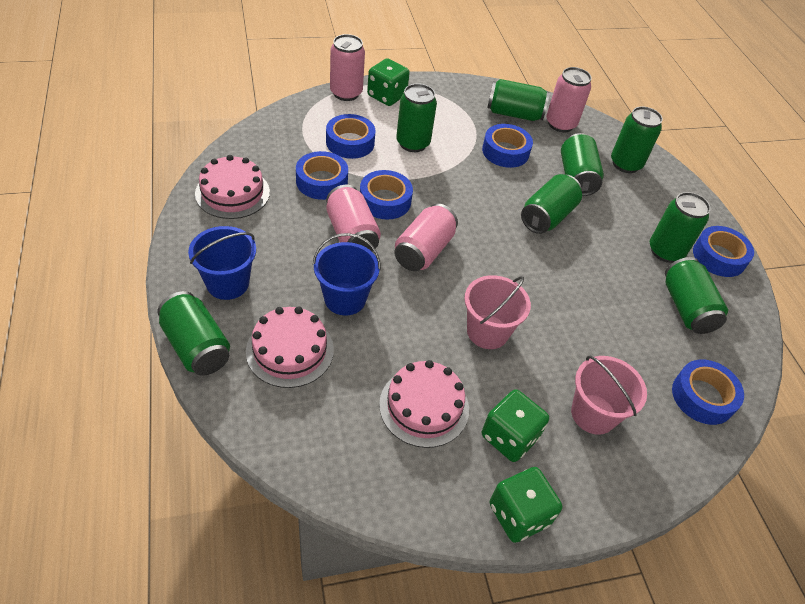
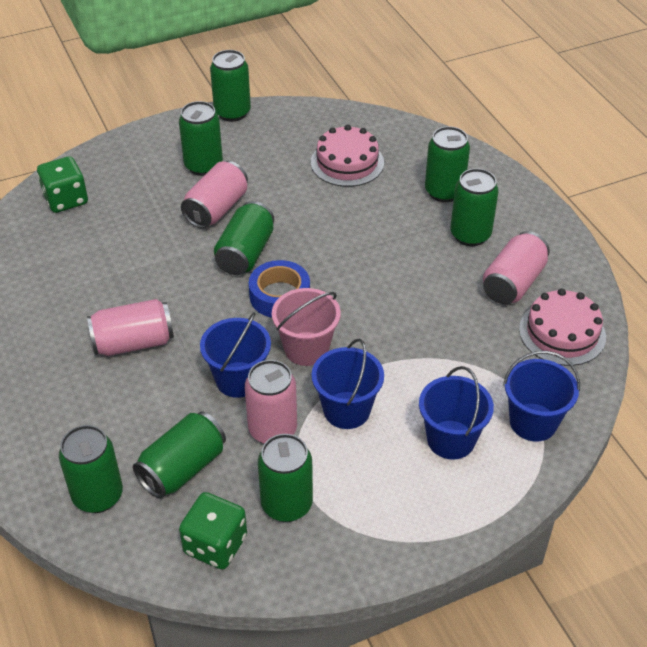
blue bucket: 2 -> 4
blue tape: 6 -> 1
green dice: 3 -> 2
pink bucket: 2 -> 1
pink cake: 3 -> 2

